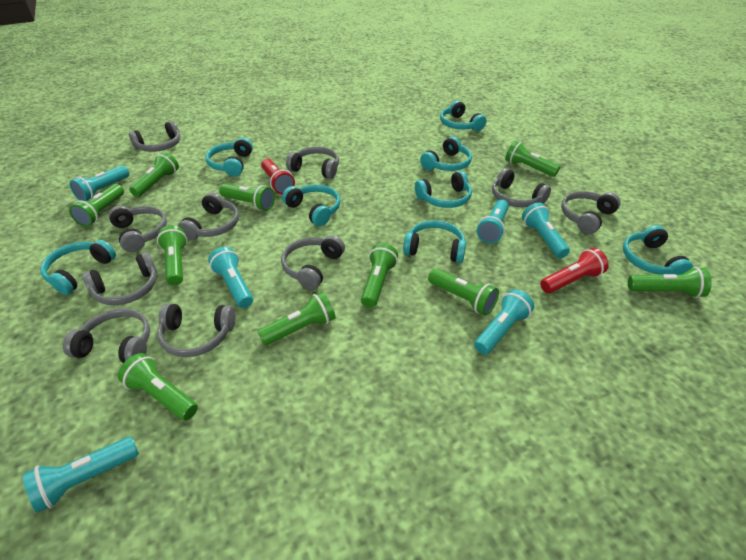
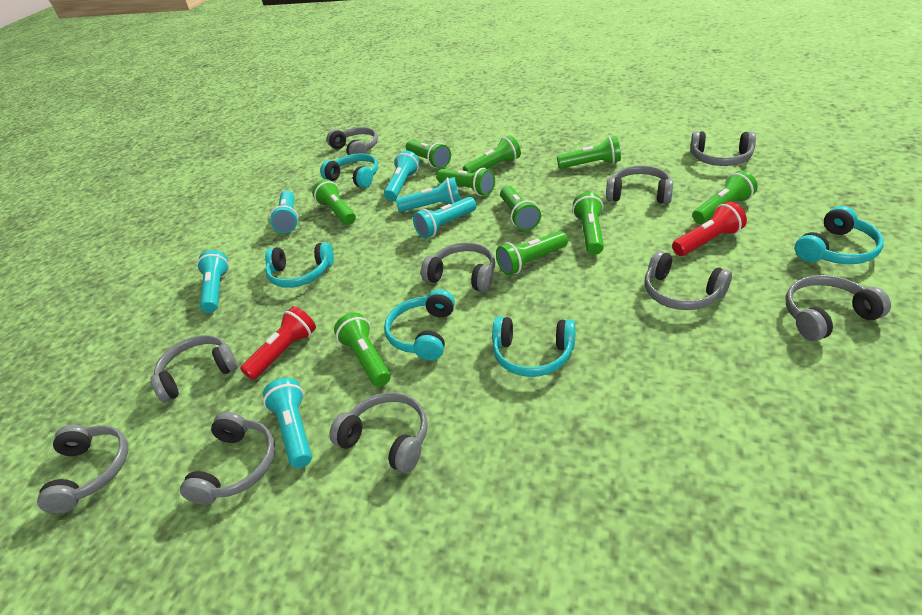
turquoise headphones: 8 -> 5

